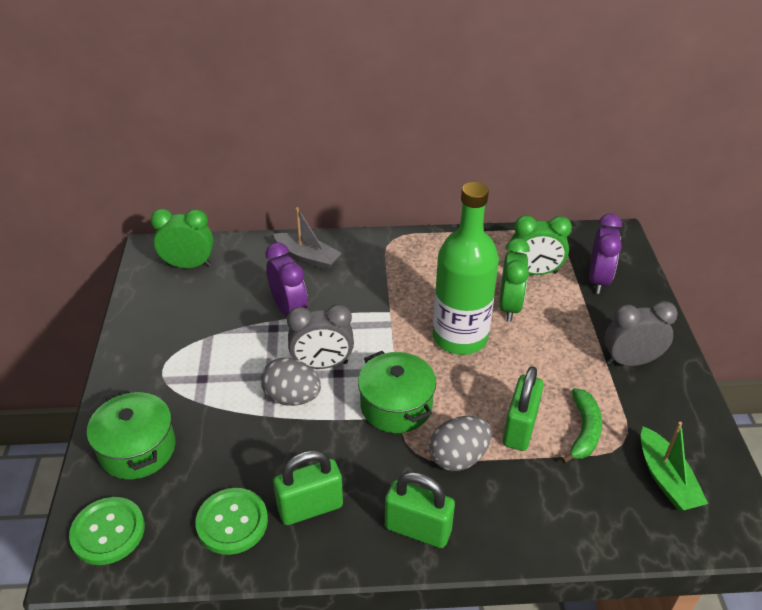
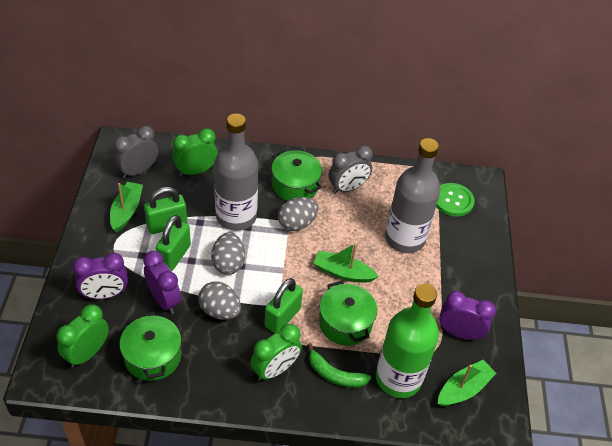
green boat: 1 -> 3
green button: 2 -> 1
green pot: 2 -> 3
grey boat: 1 -> 0
grey bottle: 0 -> 2
grey egg: 2 -> 3
purple clock: 2 -> 3

